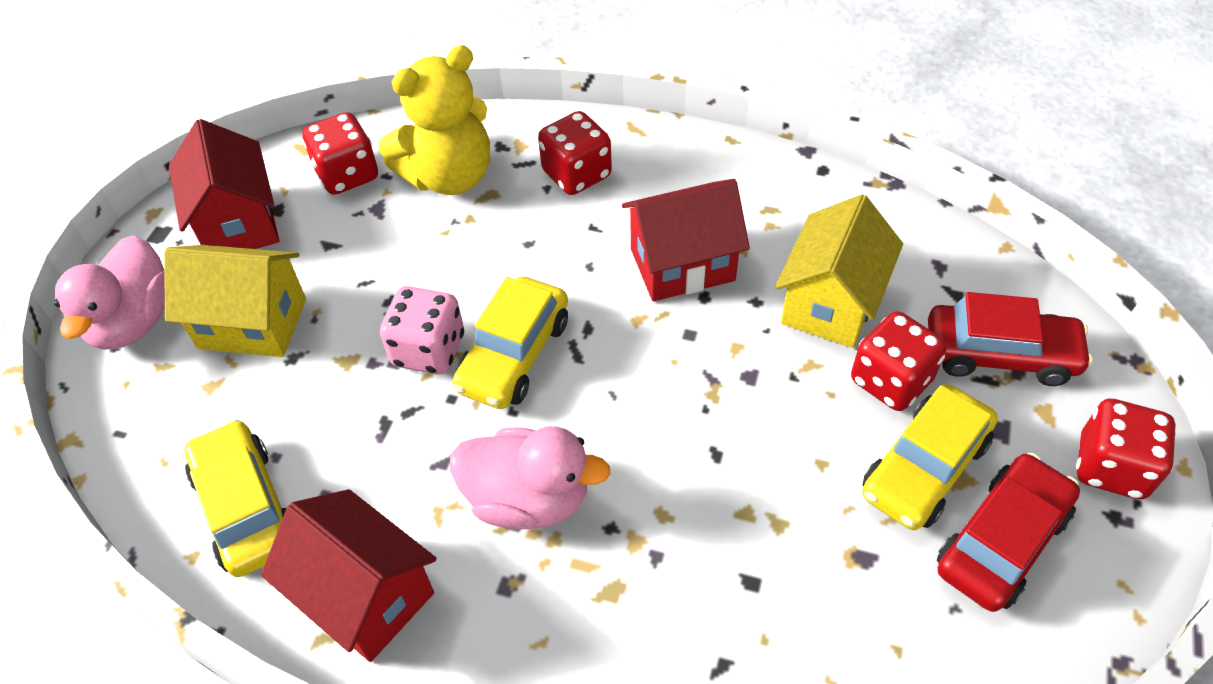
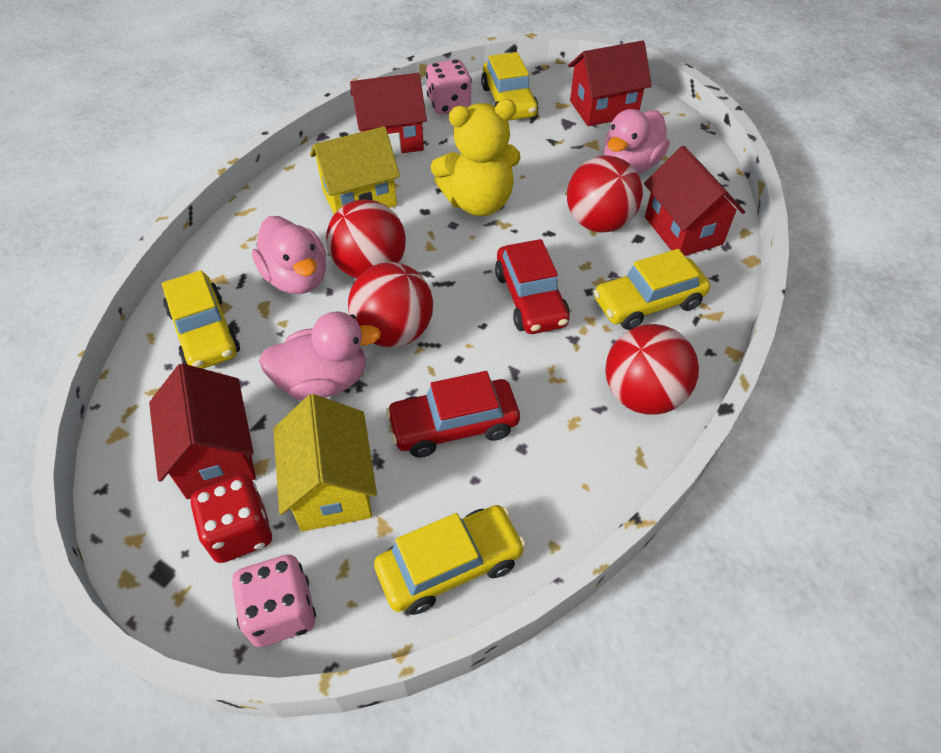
pink dice: 1 -> 2
pink duck: 2 -> 3
red ball: 0 -> 4
red dice: 4 -> 1
red house: 3 -> 4
yellow car: 3 -> 4

